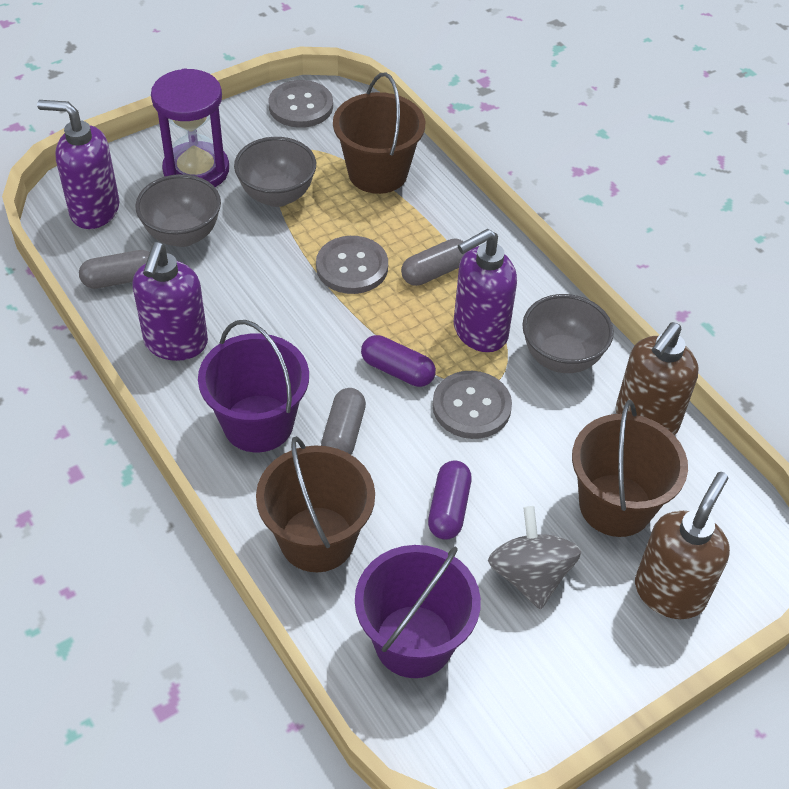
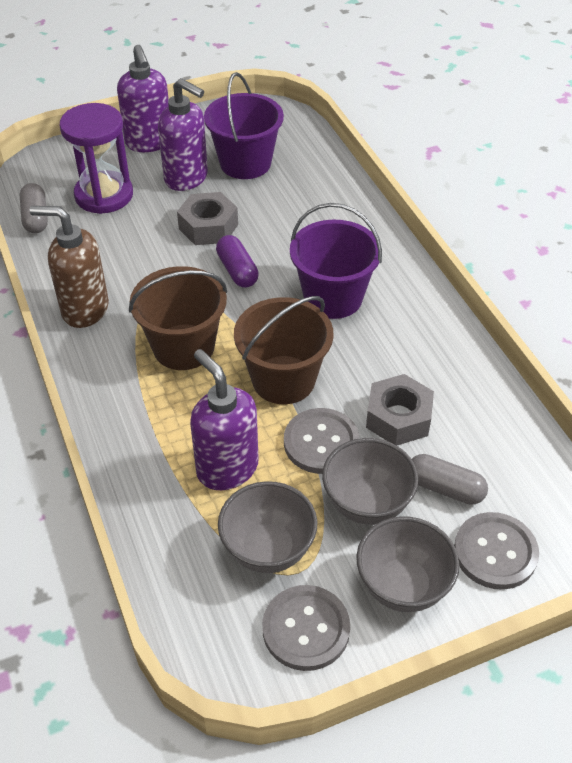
brown bucket: 3 -> 2
brown soap dispenser: 2 -> 1
grey capsule: 3 -> 2
grey nut: 0 -> 2
grey spinning top: 1 -> 0
purple capsule: 2 -> 1

